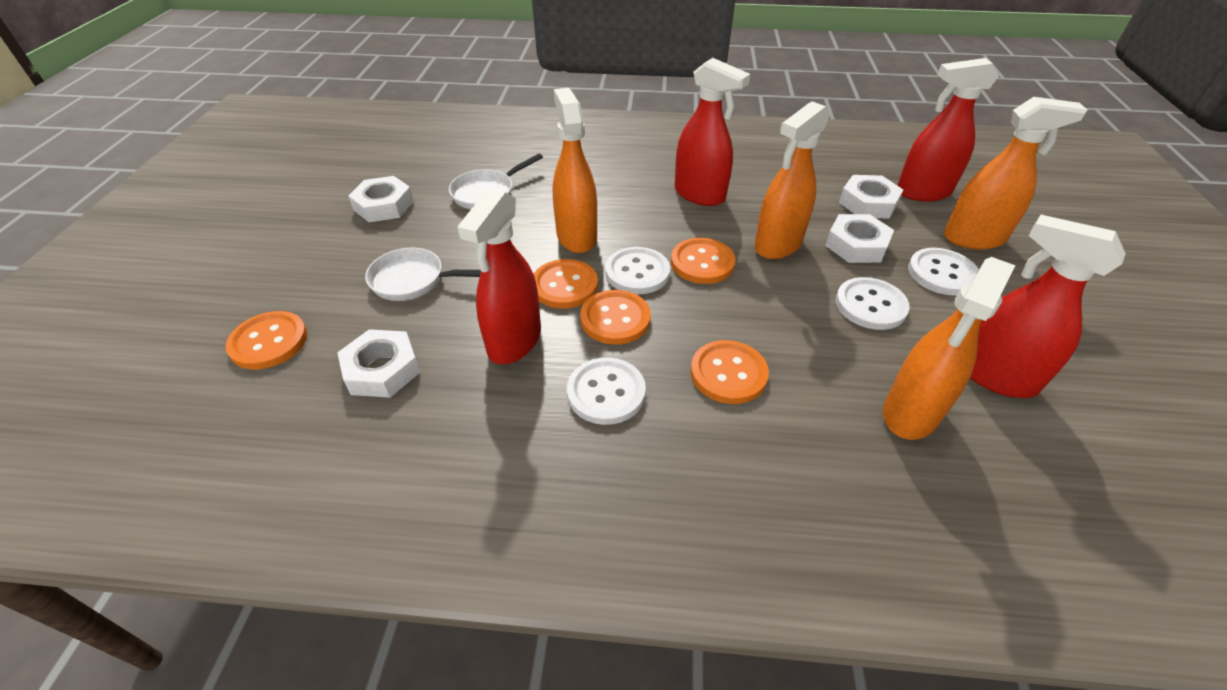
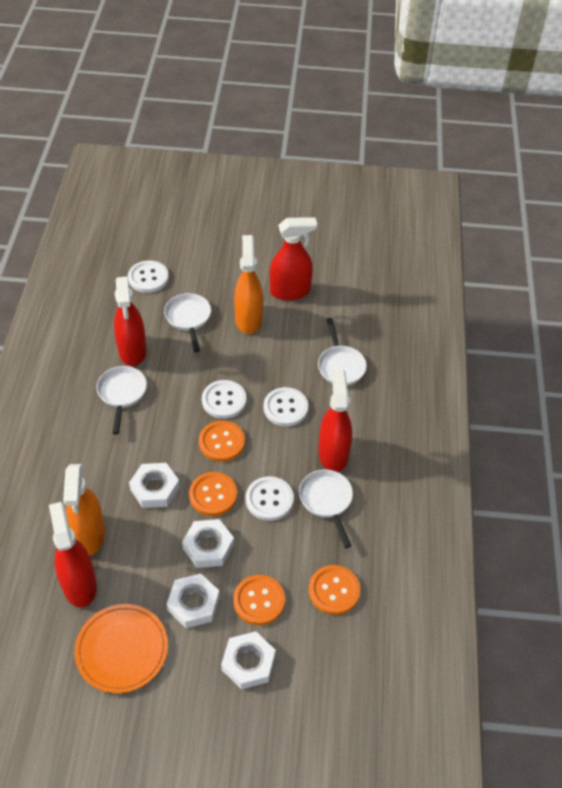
orange button: 5 -> 4
orange plate: 0 -> 1
orange spray bottle: 4 -> 2
white pan: 2 -> 4

